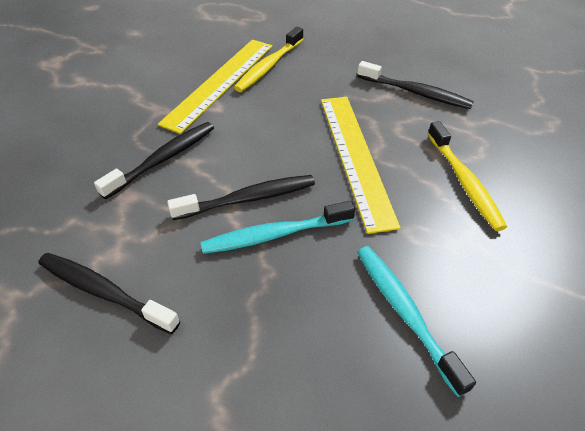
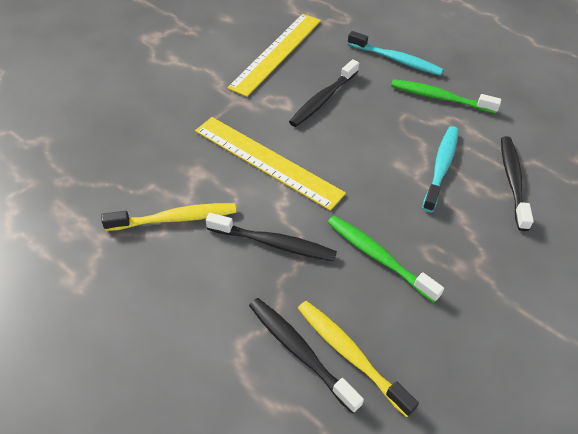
green toothbrush: 0 -> 2

